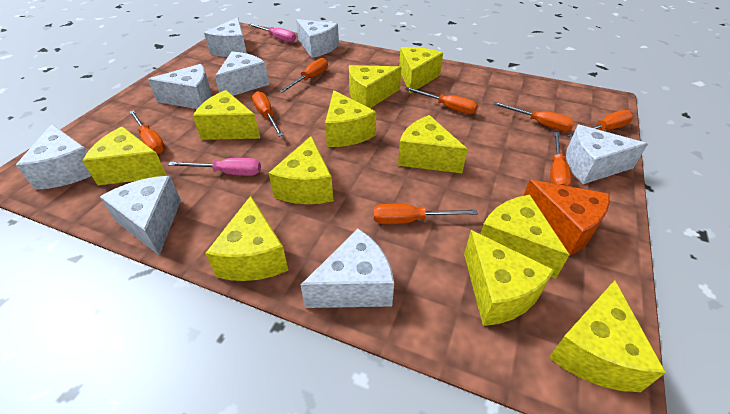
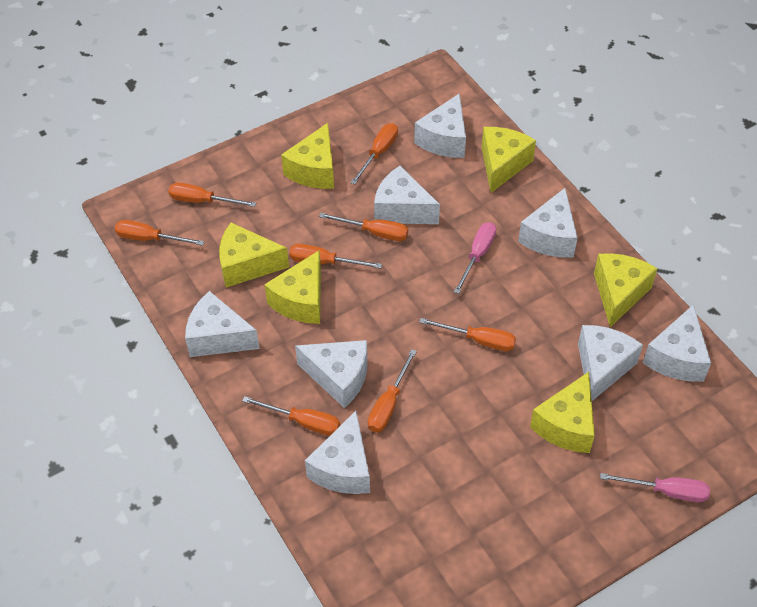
orange cheese: 1 -> 0
yellow cheese: 11 -> 6

